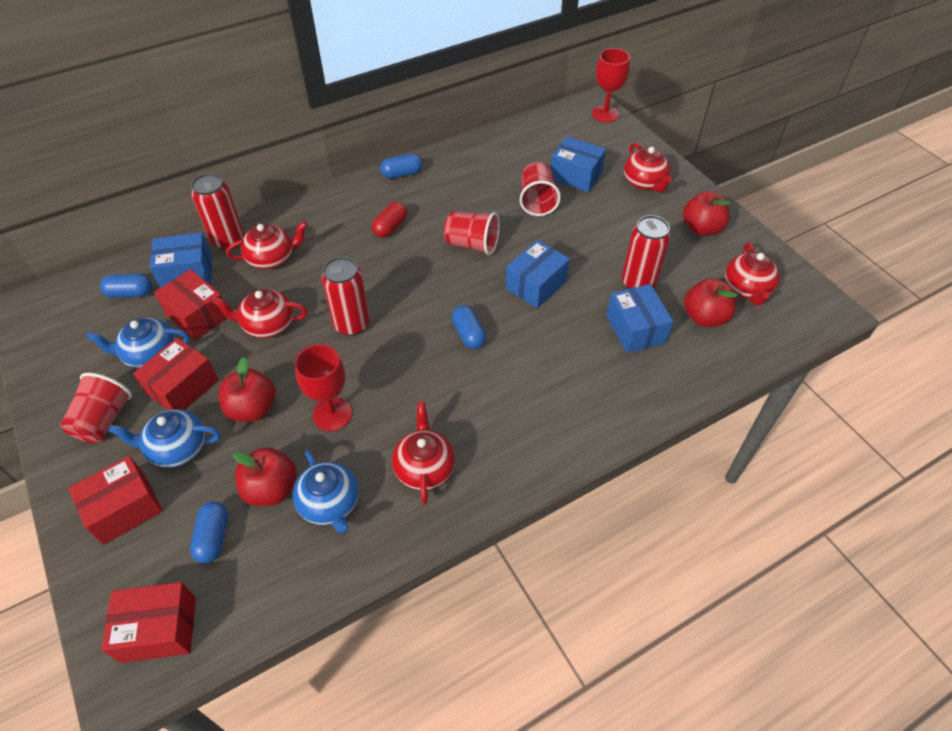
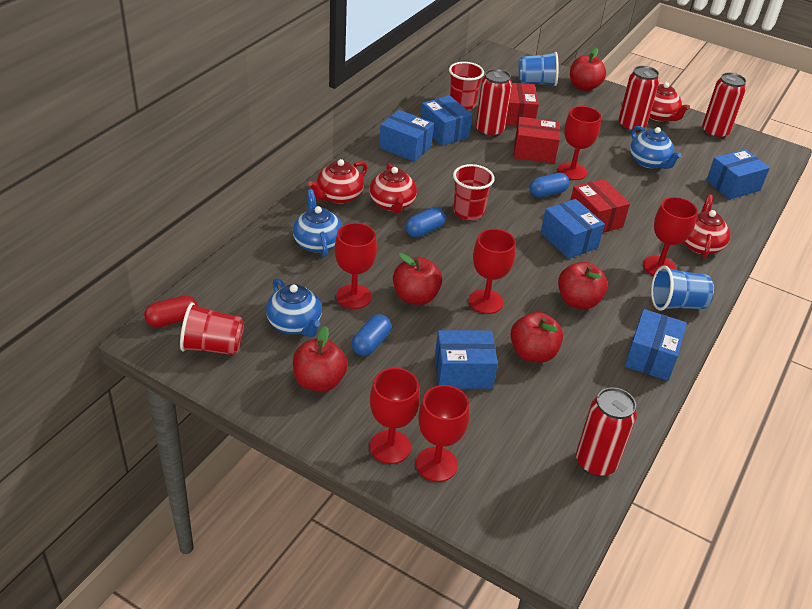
blue box: 4 -> 6
blue capsule: 4 -> 3
blue cup: 0 -> 2
red apple: 4 -> 5
red box: 4 -> 3
red can: 3 -> 4
red goblet: 2 -> 6
red teapot: 5 -> 4

